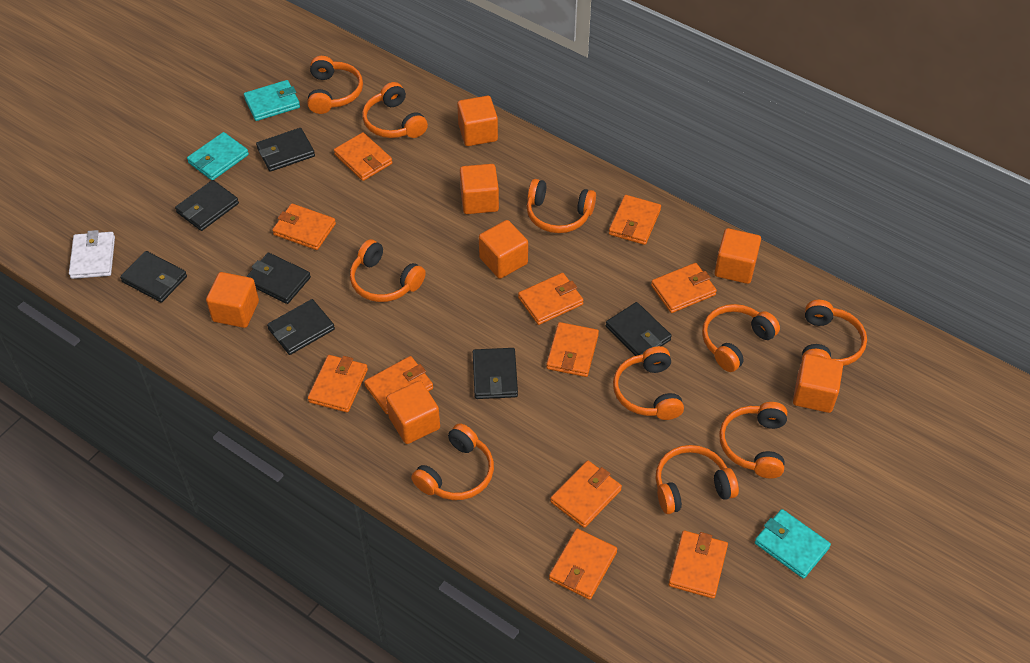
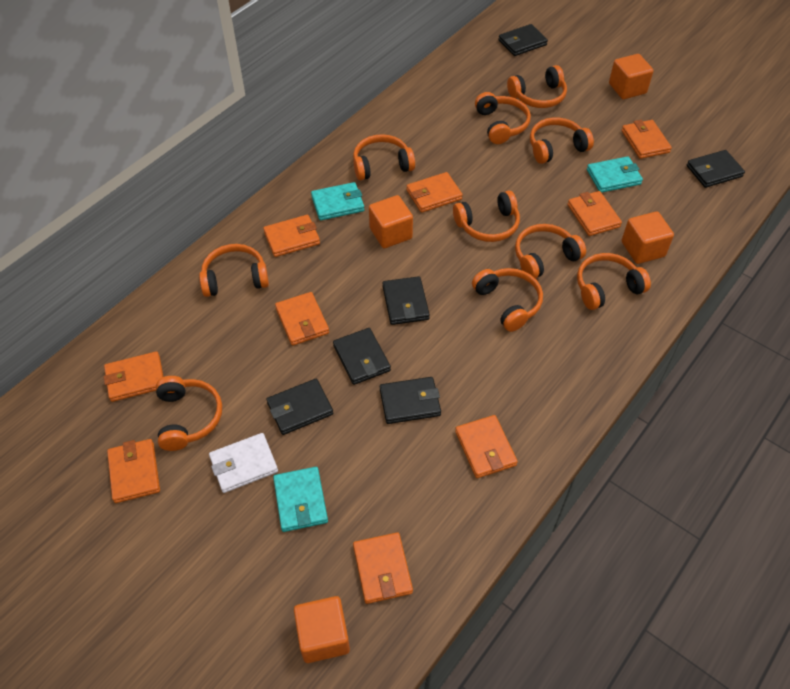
black wallet: 7 -> 6
orange cube: 7 -> 4
orange wallet: 11 -> 9

